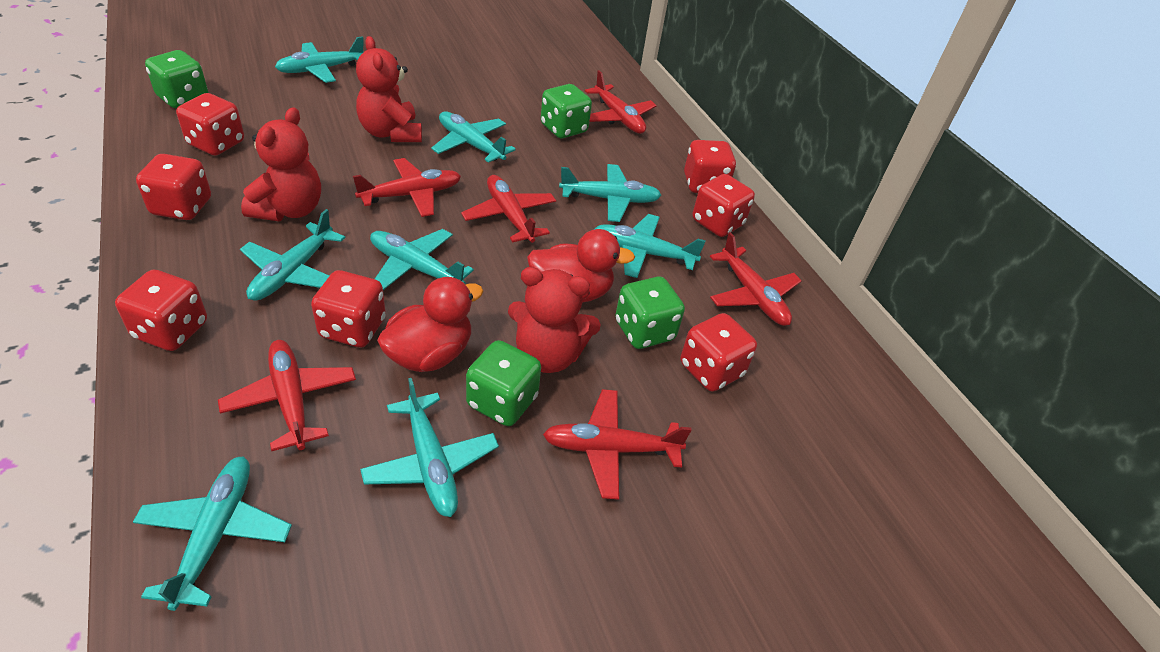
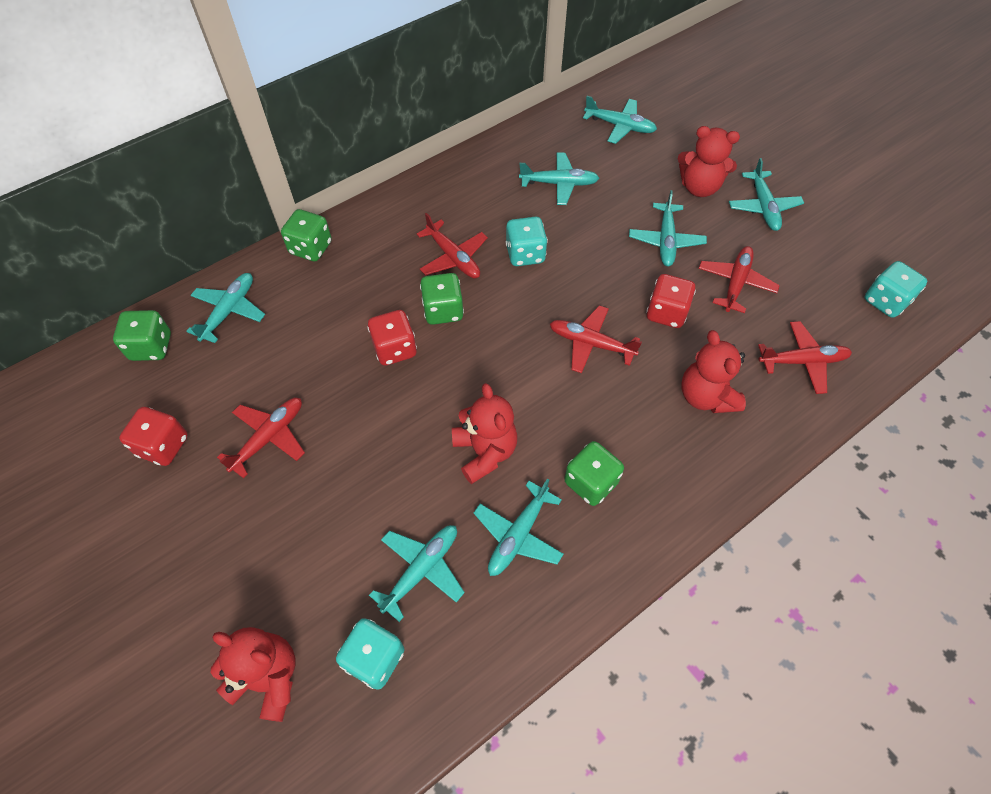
red dice: 7 -> 3
red duck: 2 -> 0
red plane: 6 -> 5
red teddy bear: 3 -> 4
turquoise dice: 0 -> 3
turquoise plane: 8 -> 7

